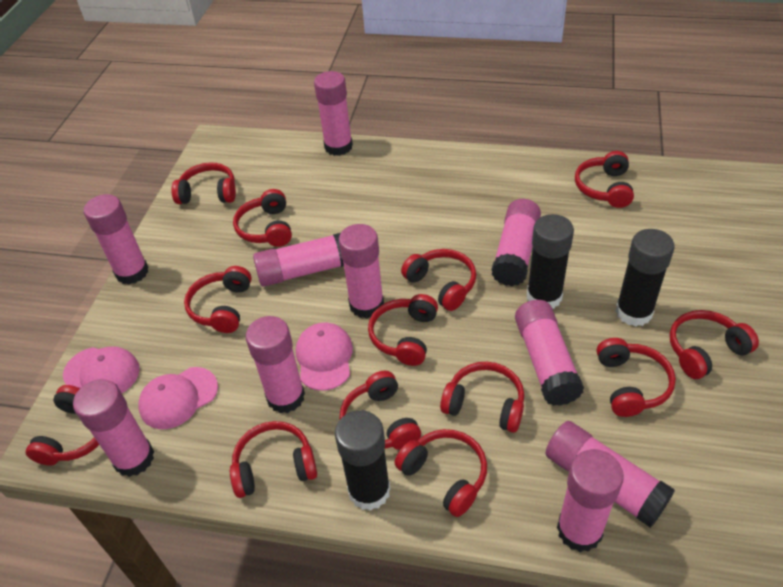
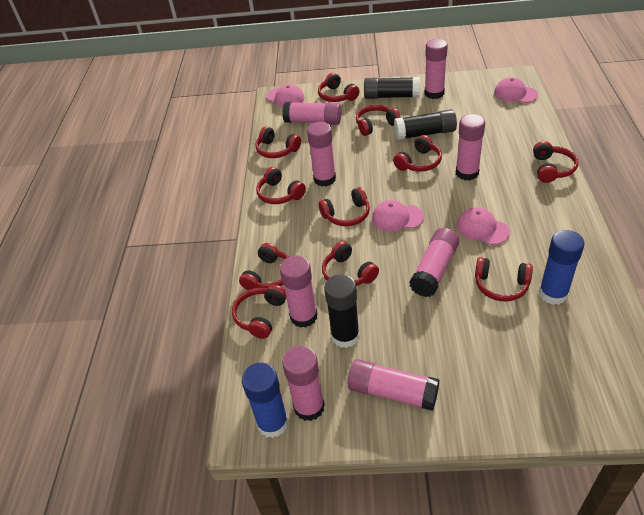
blue glue stick: 0 -> 2
pink cap: 3 -> 4
pink glue stick: 10 -> 8
red headphones: 13 -> 11

